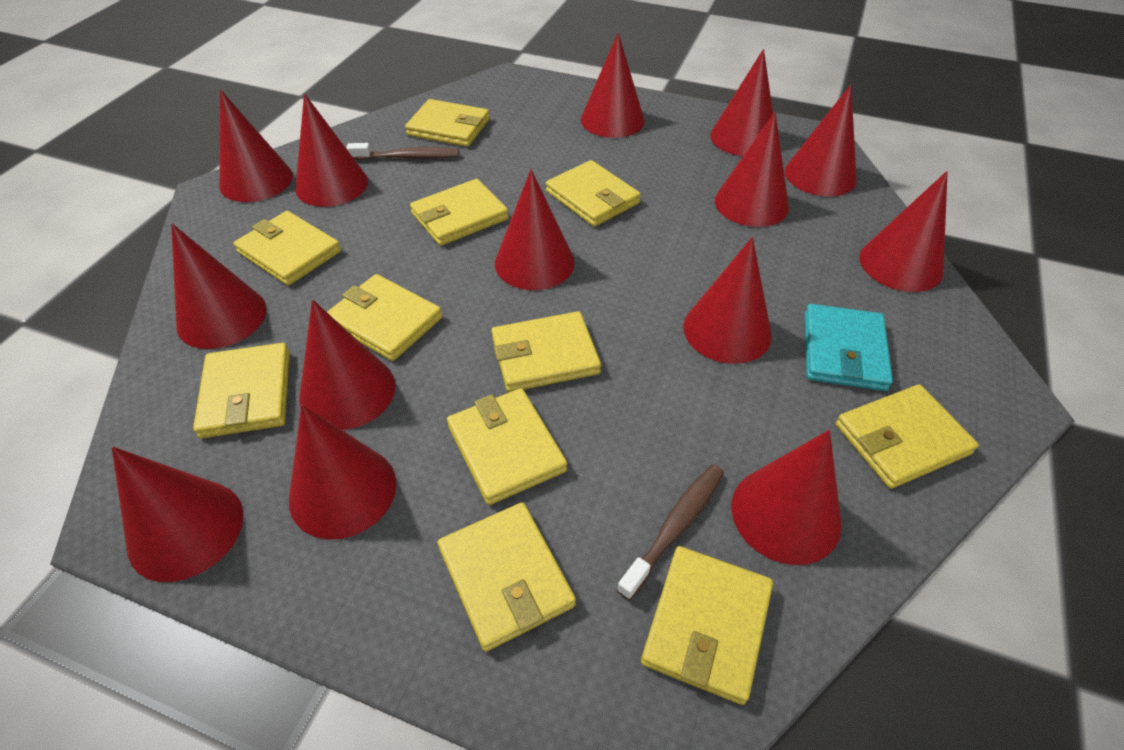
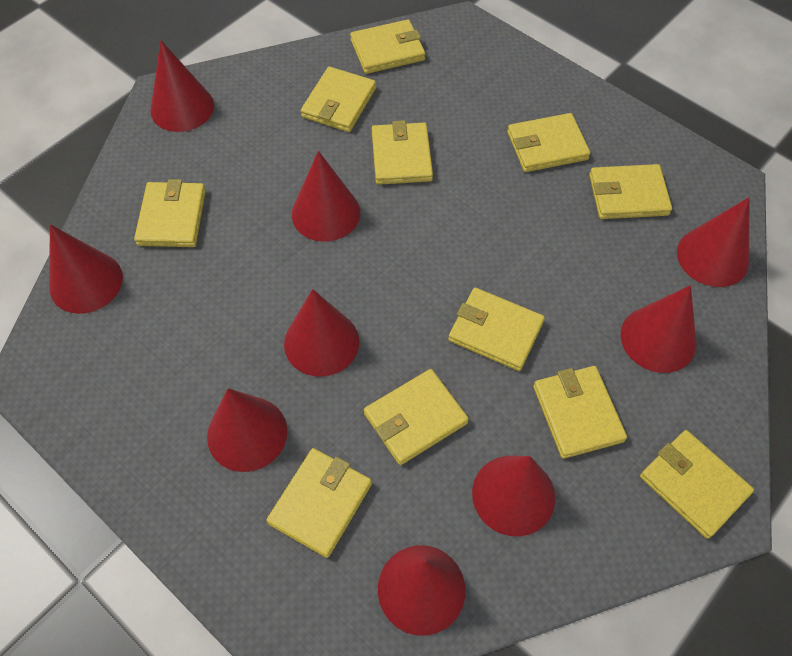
brown toothbrush: 2 -> 0
red cone: 14 -> 9
turquoise wallet: 1 -> 0

